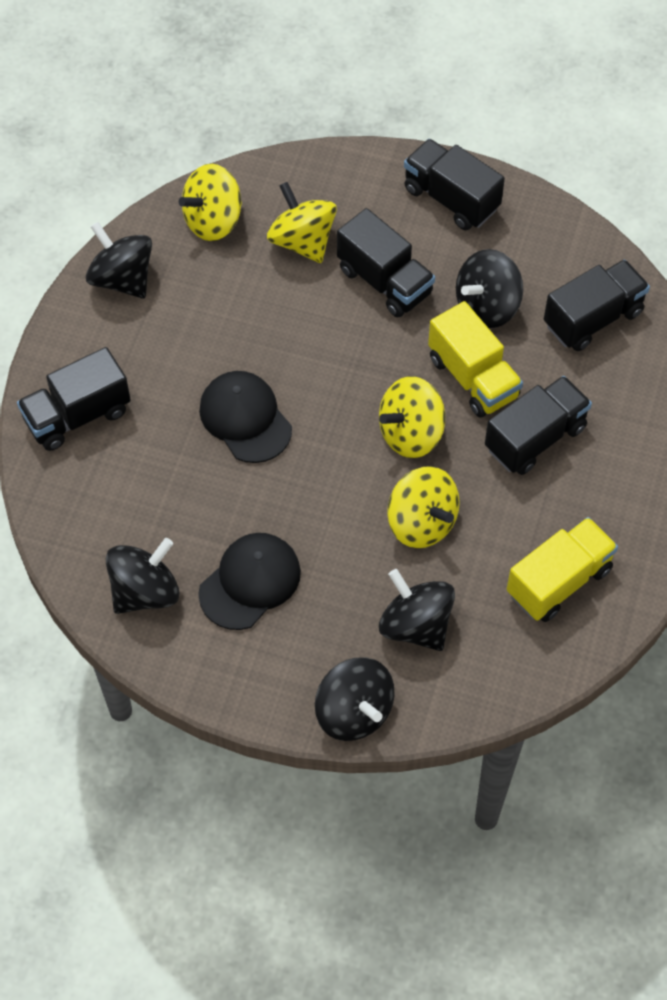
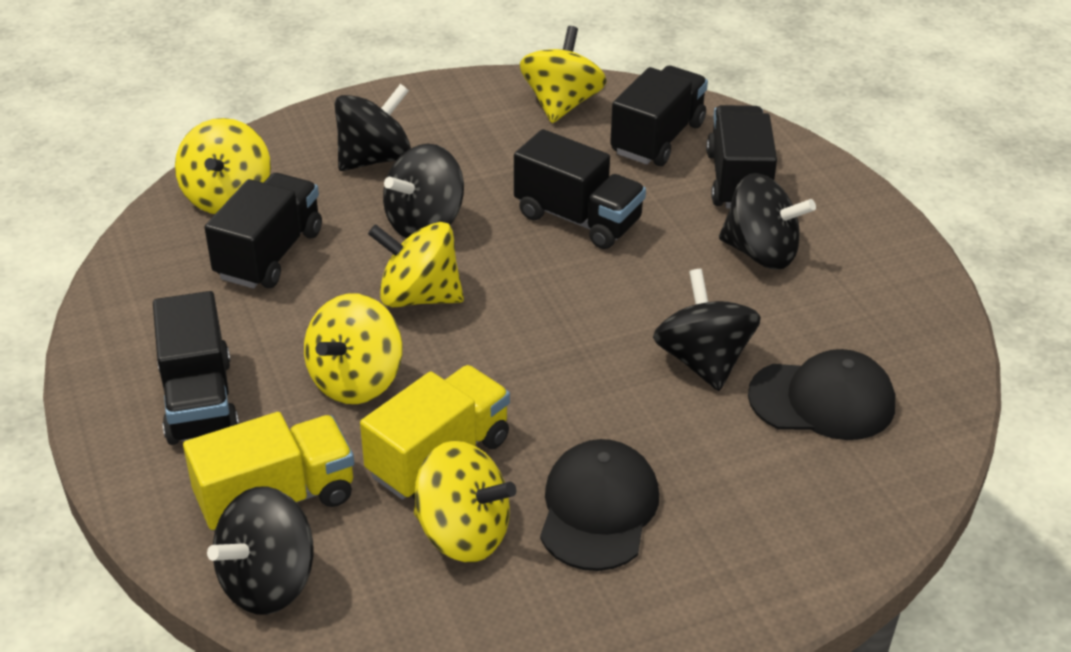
yellow spinning top: 4 -> 5

